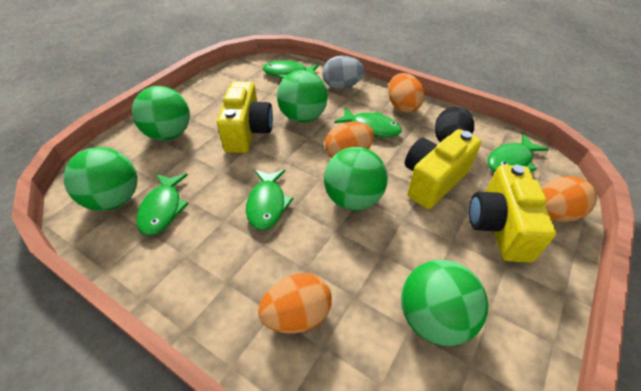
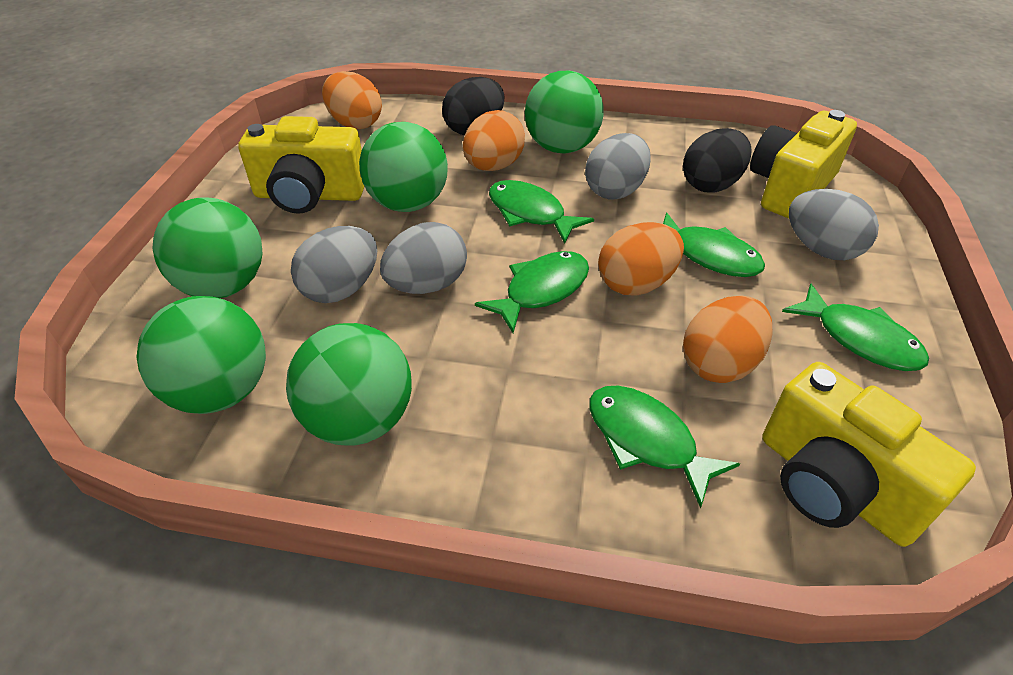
black egg: 1 -> 2
grey egg: 1 -> 4

